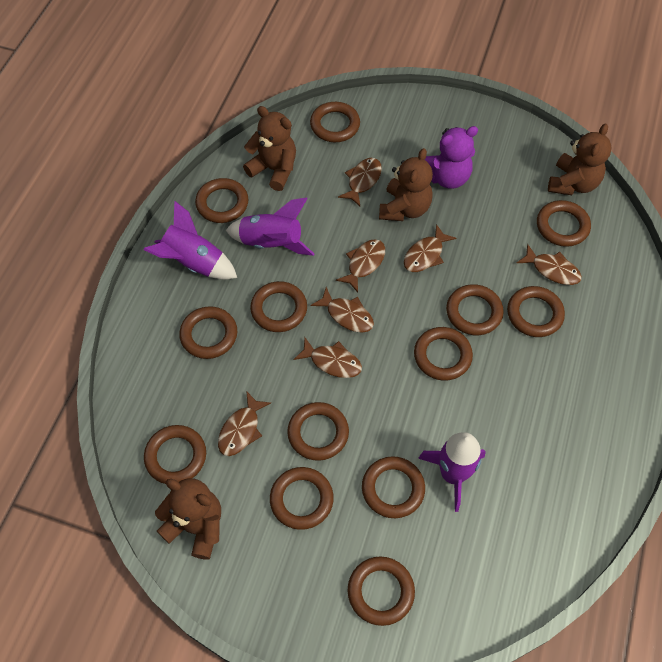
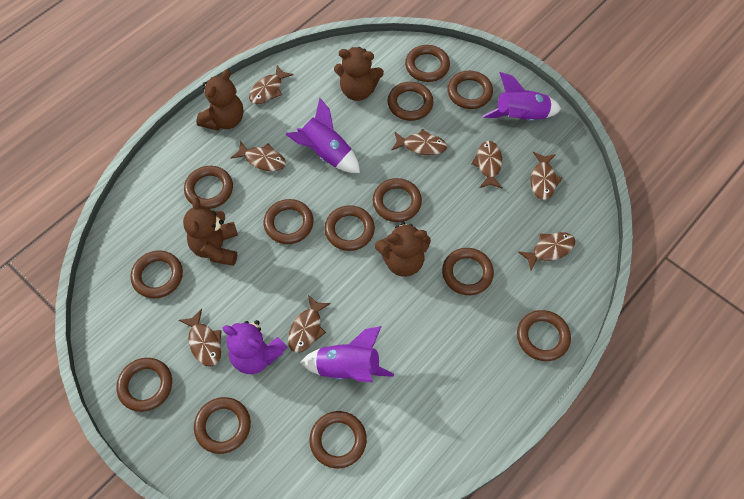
brown fish: 7 -> 8

